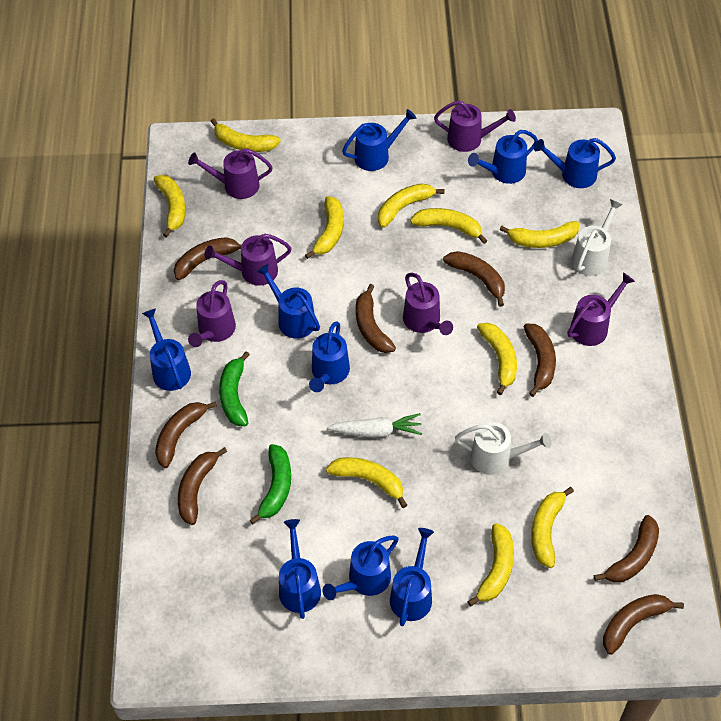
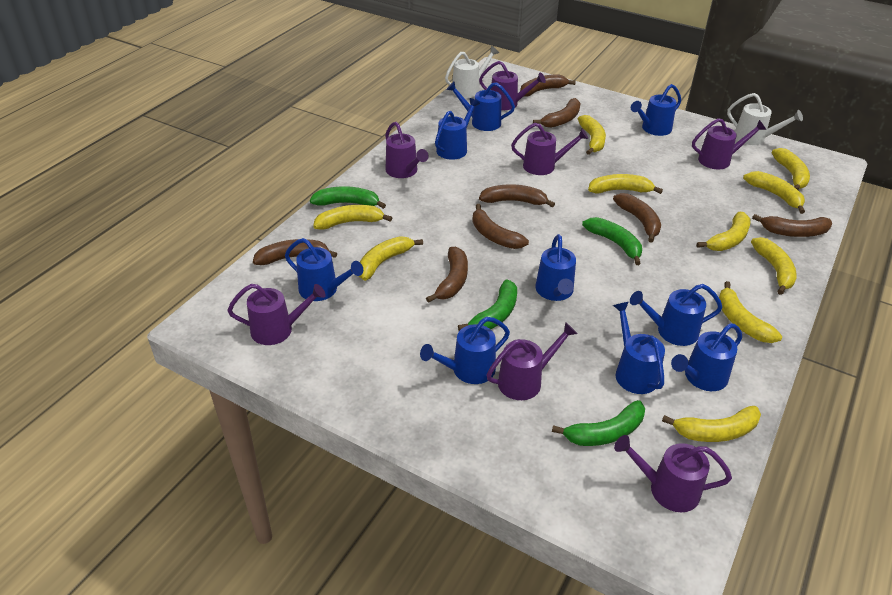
green banana: 2 -> 4
purple watering can: 6 -> 7
white carrot: 1 -> 0

